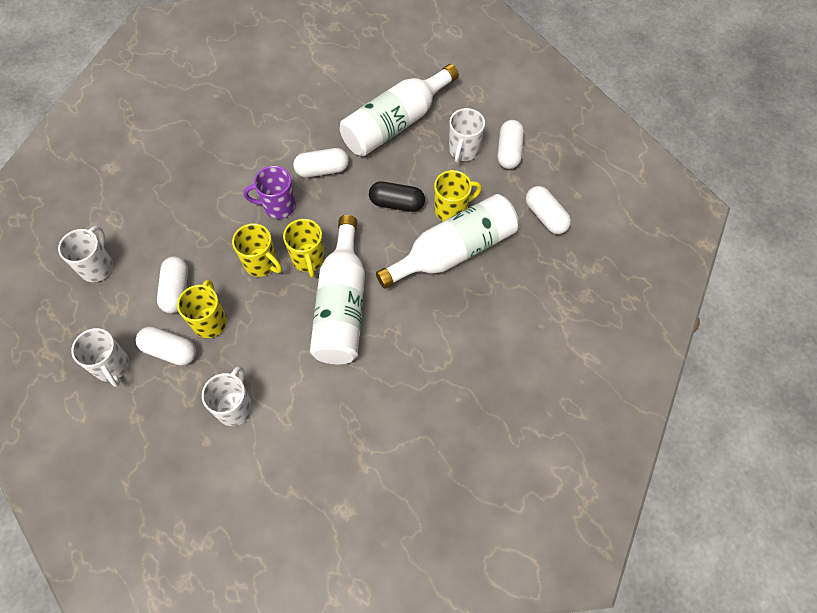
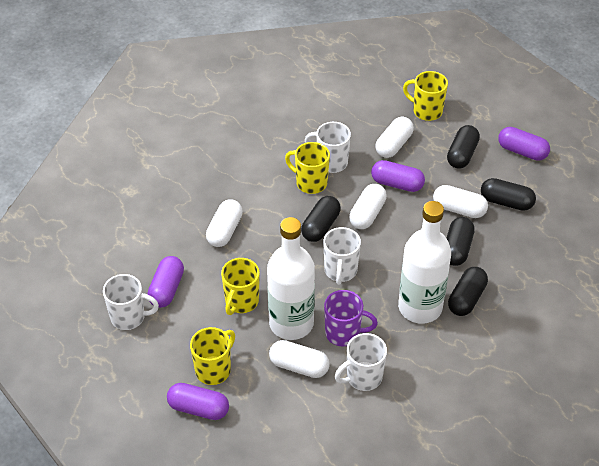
black capsule: 1 -> 5
purple capsule: 0 -> 4
white bottle: 3 -> 2

